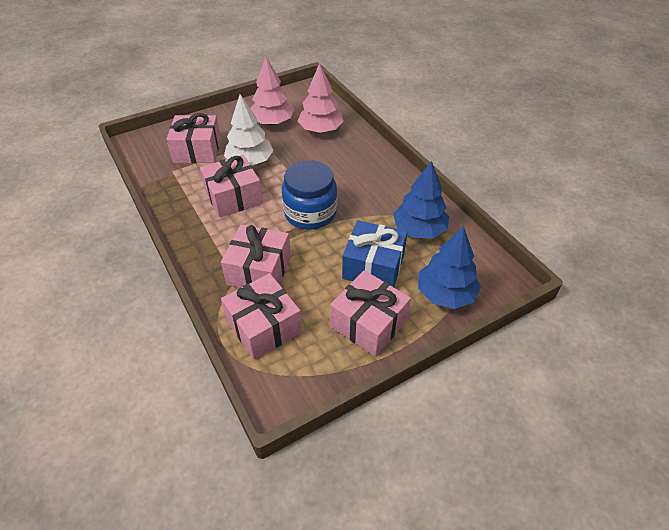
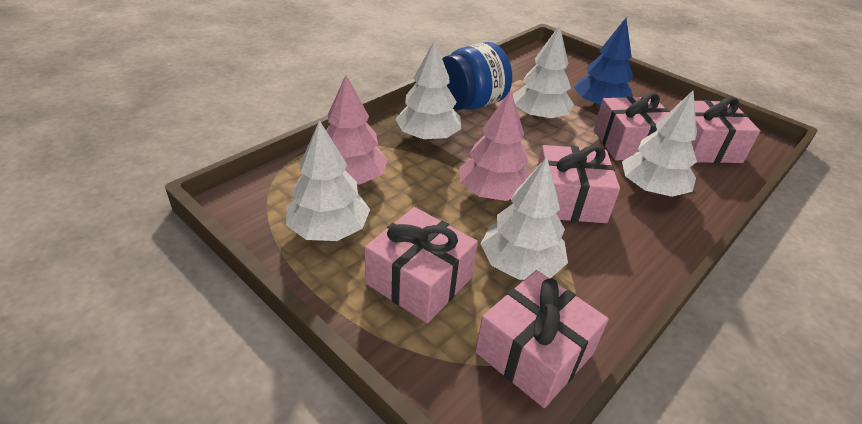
blue gift: 1 -> 0
blue tree: 2 -> 1
white tree: 1 -> 5

